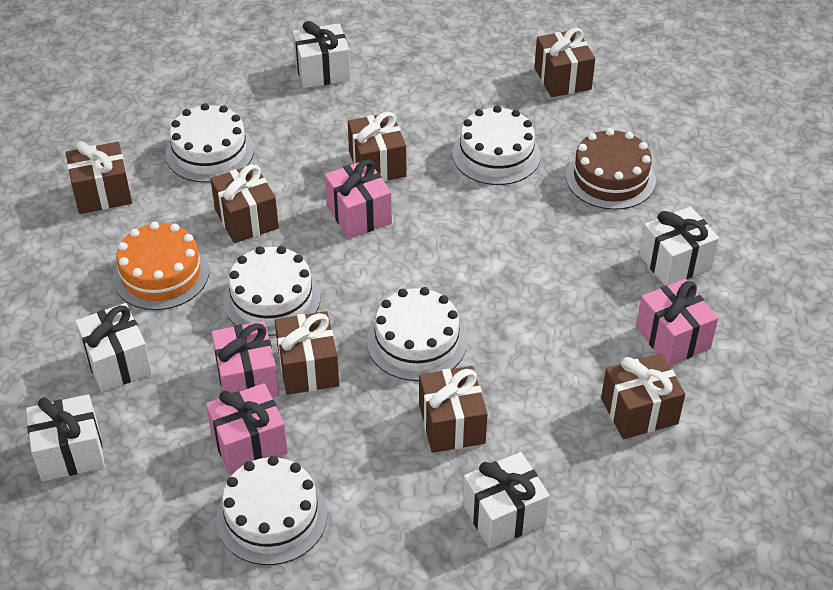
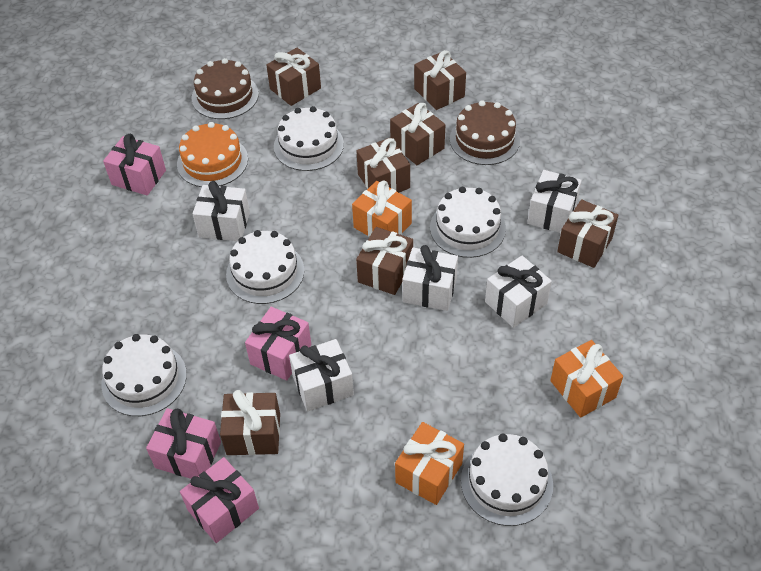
brown cake: 1 -> 2
orange gift: 0 -> 3

